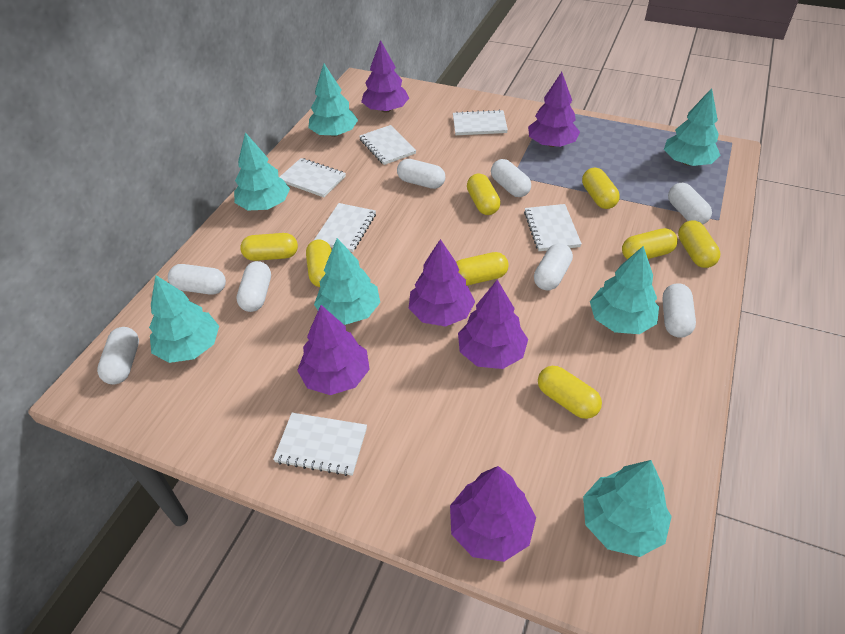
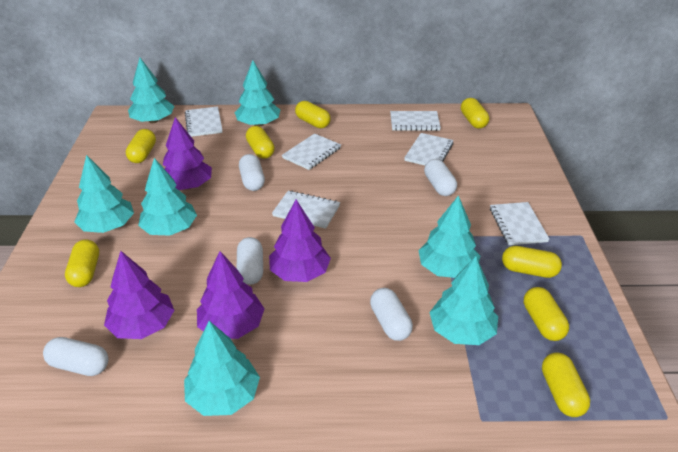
purple tree: 6 -> 4
white capsule: 8 -> 5

